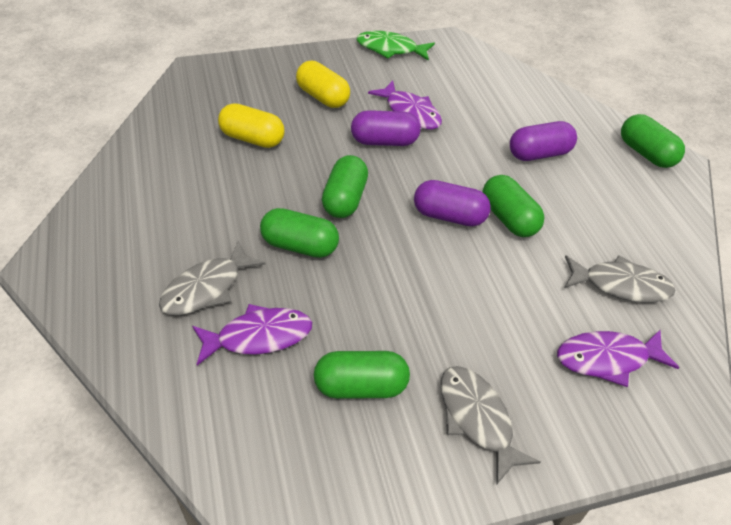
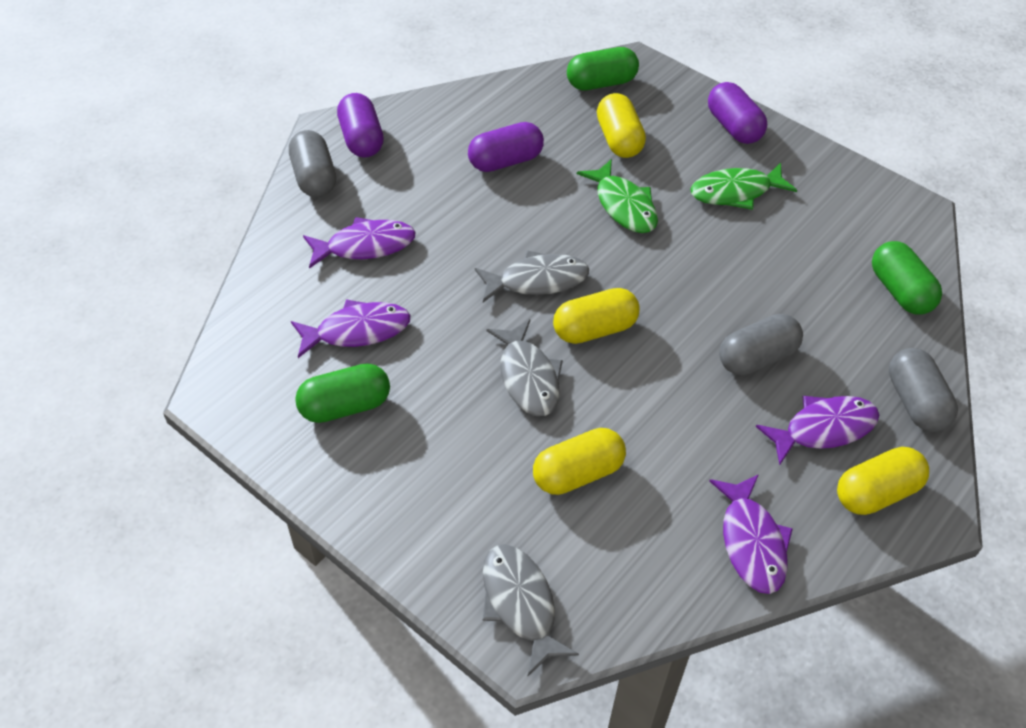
green capsule: 5 -> 3
green fish: 1 -> 2
grey capsule: 0 -> 3
purple fish: 3 -> 4
yellow capsule: 2 -> 4

